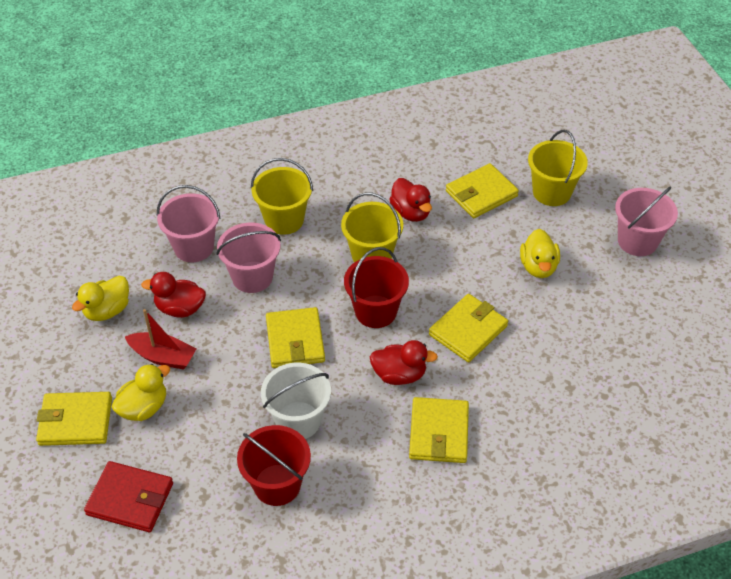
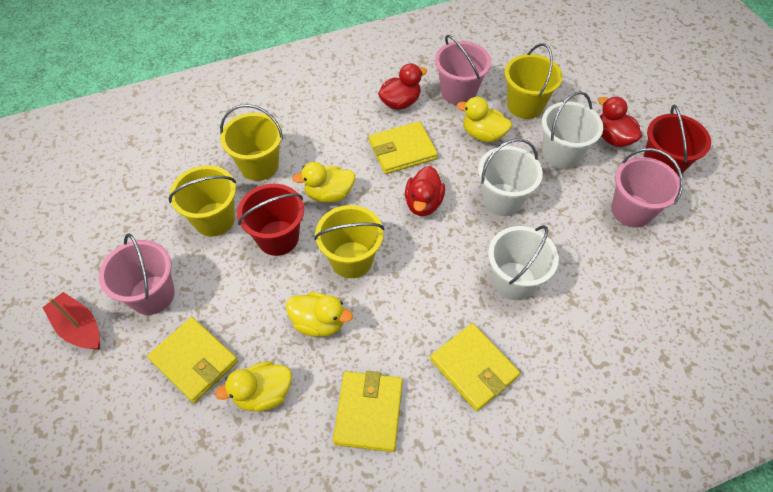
red wallet: 1 -> 0
white bucket: 1 -> 3
yellow bucket: 3 -> 4
yellow duck: 3 -> 4
yellow wallet: 5 -> 4

